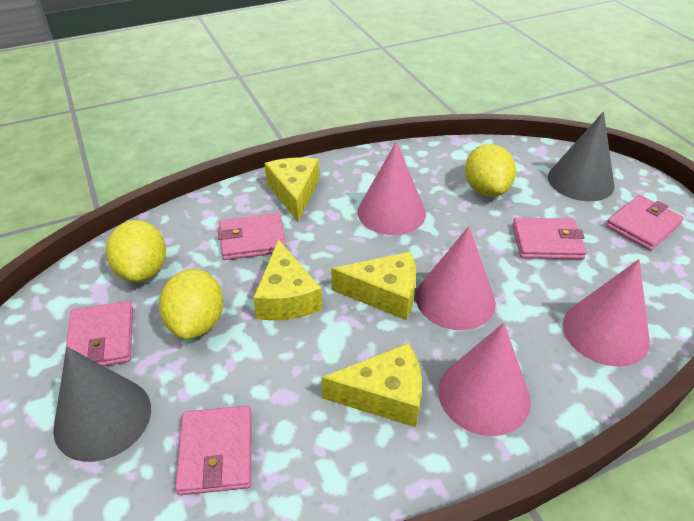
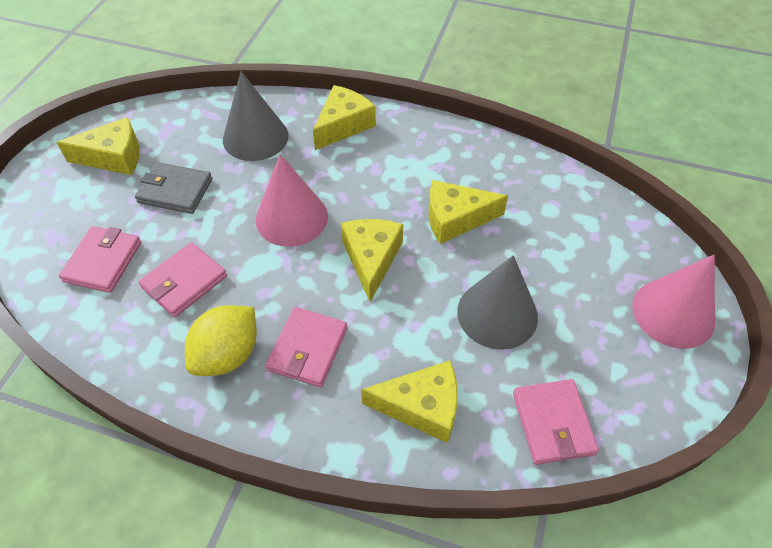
grey wallet: 0 -> 1
pink cone: 4 -> 2
pink wallet: 5 -> 4
yellow cheese: 4 -> 5
yellow lemon: 3 -> 1

